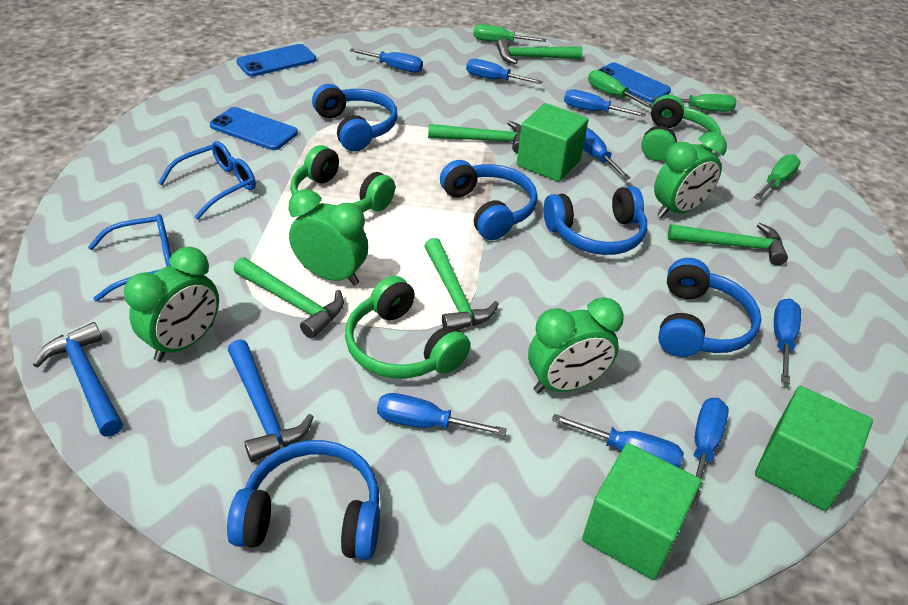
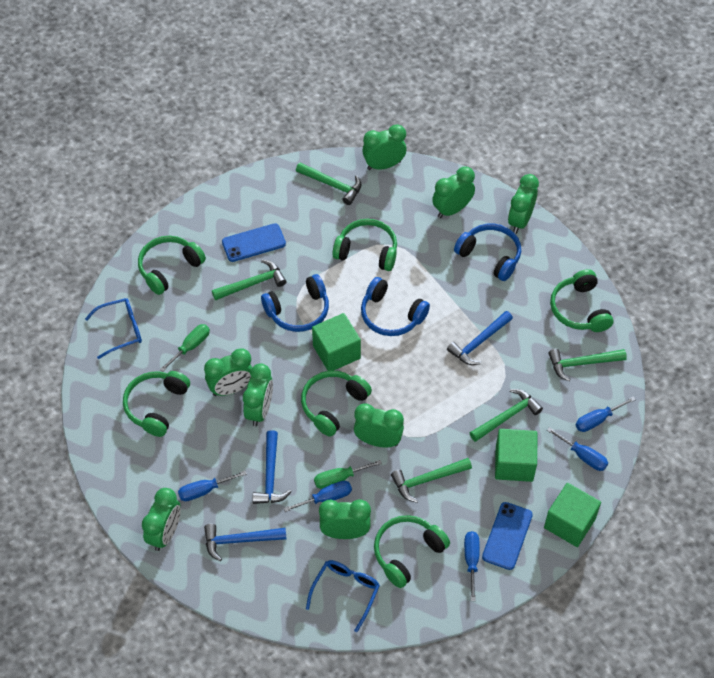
blue hammer: 2 -> 3
blue headphones: 5 -> 3
blue phone: 3 -> 2
blue screwdriver: 8 -> 5
green clock: 4 -> 8
green headphones: 3 -> 6
green screwdriver: 4 -> 2

